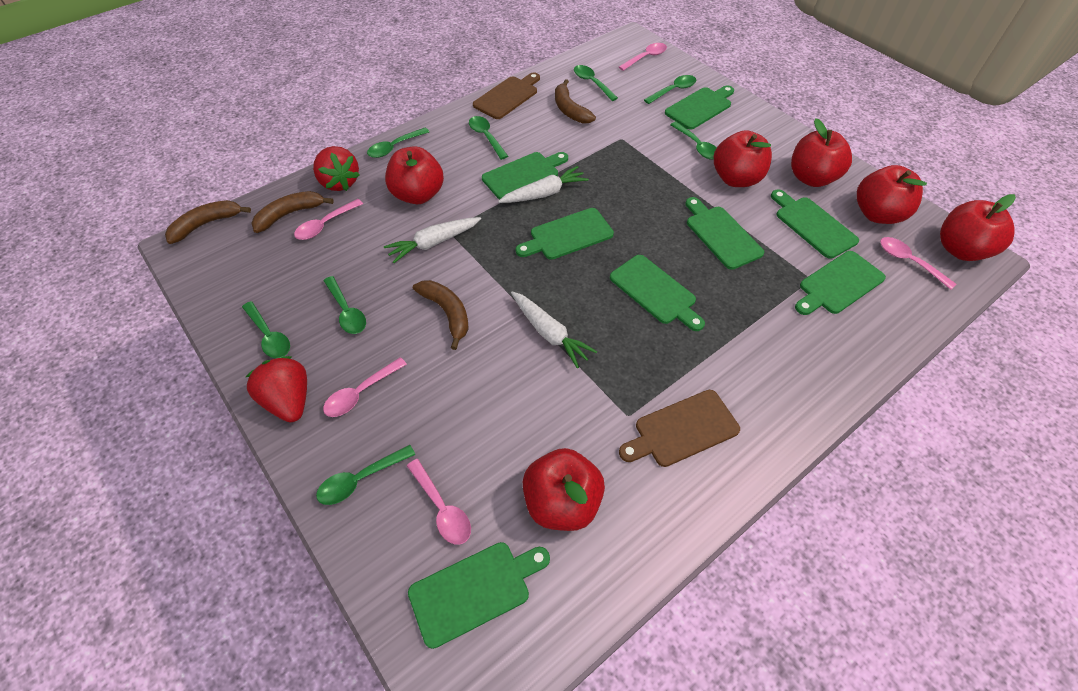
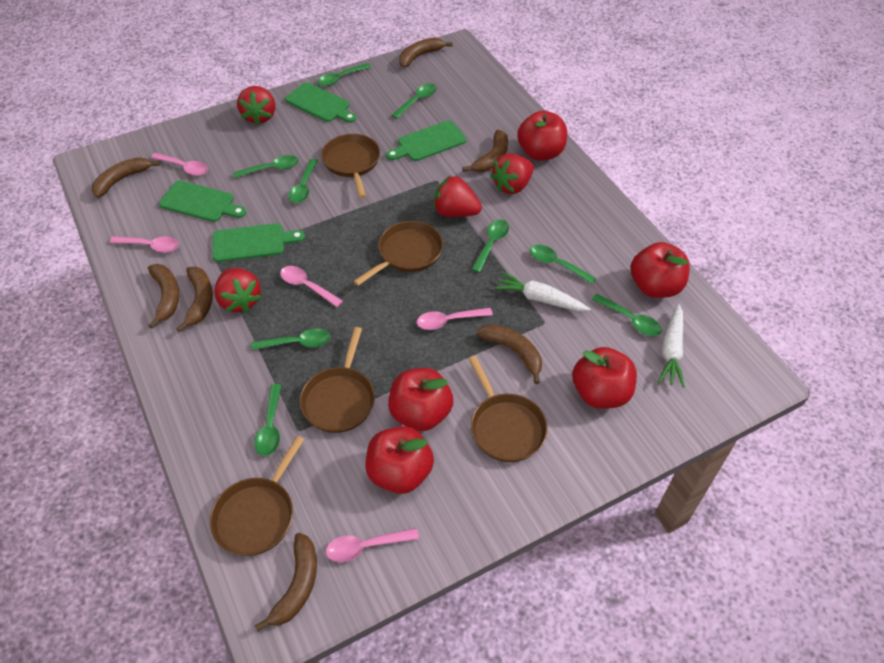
brown banana: 4 -> 7
brown cutting board: 2 -> 0
brown pan: 0 -> 5
green cutting board: 8 -> 4
green spoon: 8 -> 9
red apple: 6 -> 5
red strawberry: 2 -> 4
white carrot: 3 -> 2

